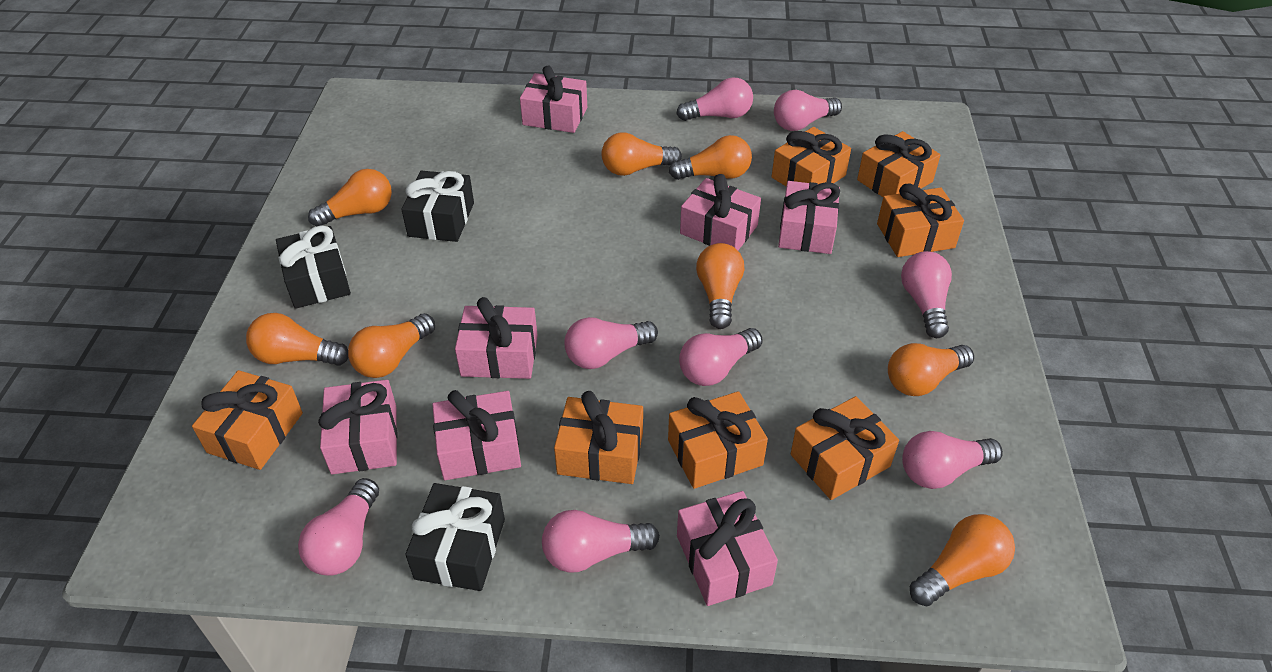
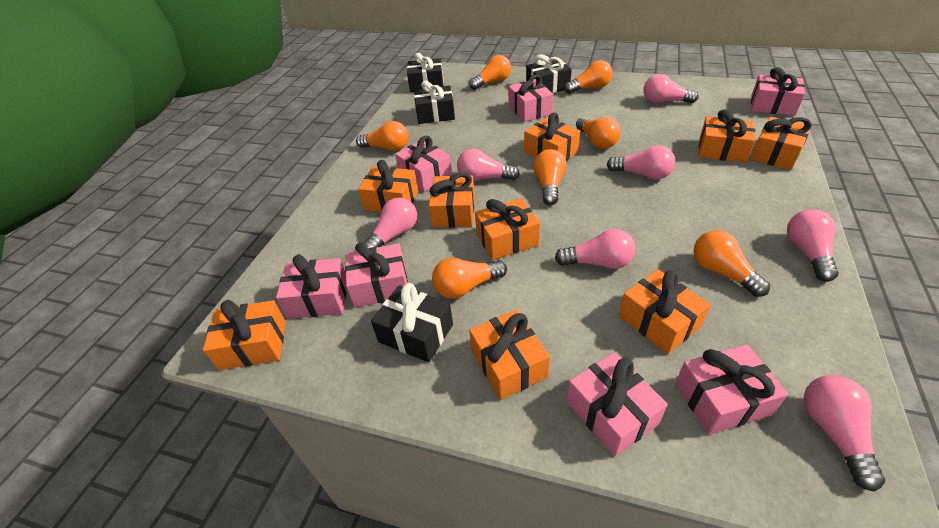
black gift: 3 -> 4
orange gift: 7 -> 9
orange light bulb: 8 -> 7
pink light bulb: 8 -> 7

